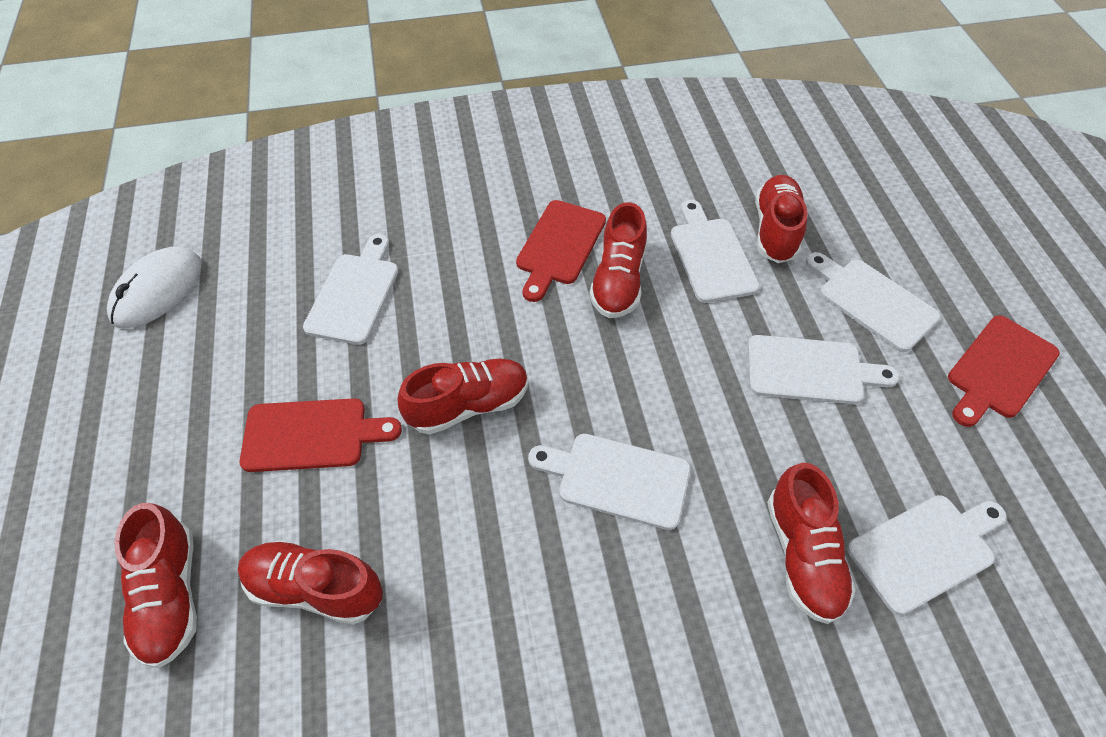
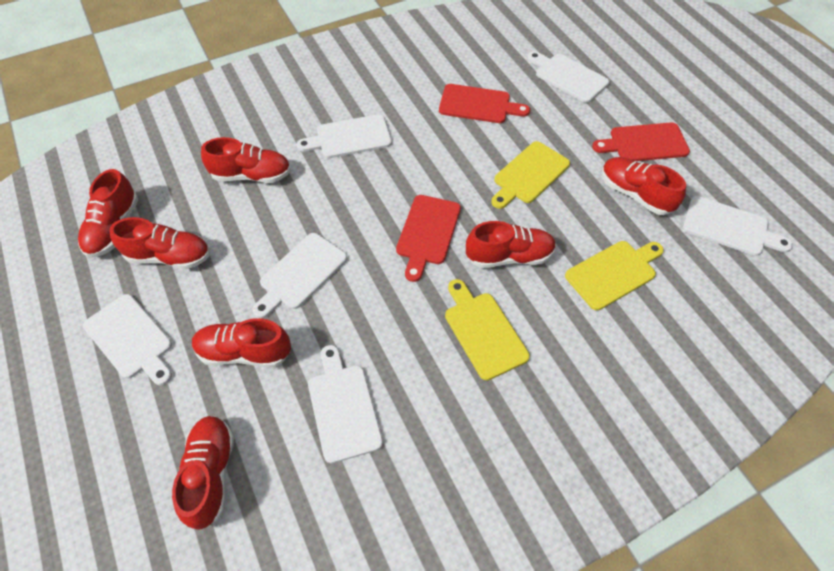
red shoe: 6 -> 7
white mouse: 1 -> 0
yellow cutting board: 0 -> 3

